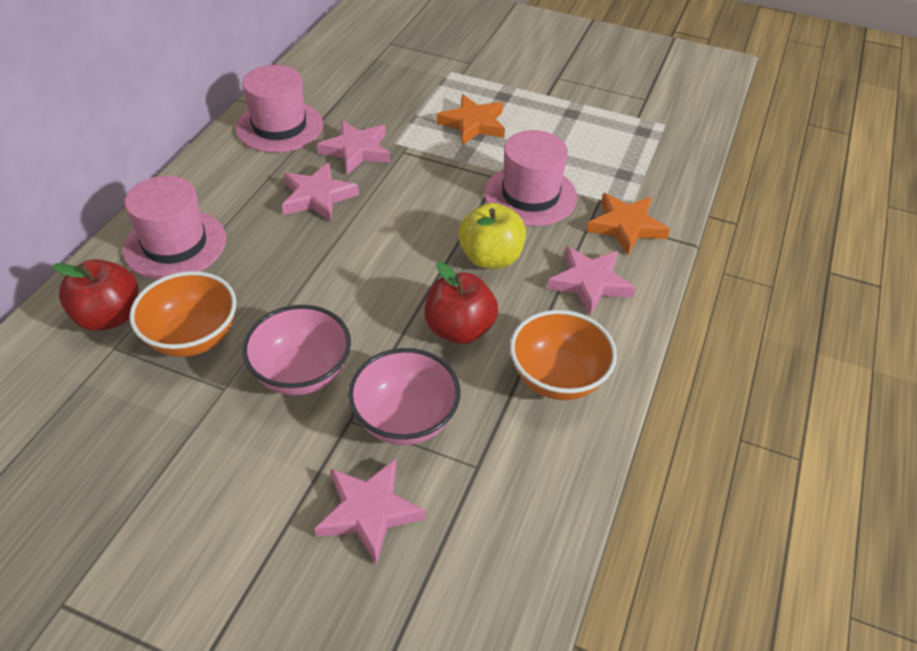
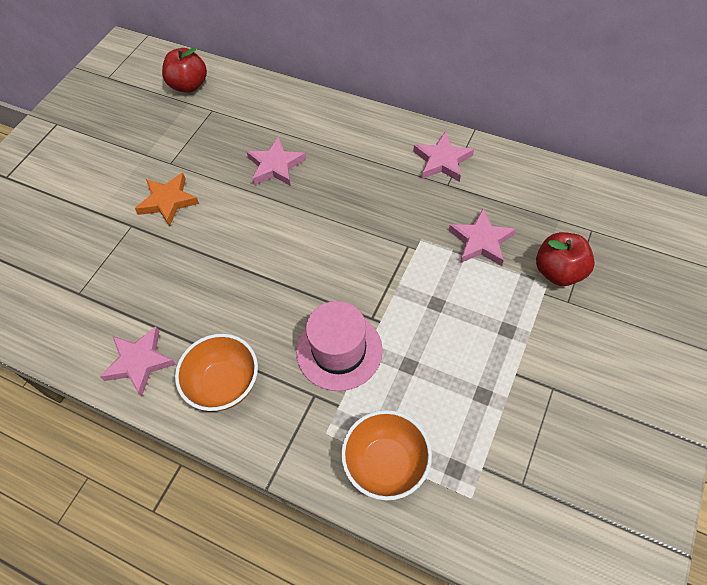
orange star: 2 -> 1
pink bowl: 2 -> 0
pink hat: 3 -> 1
yellow apple: 1 -> 0

